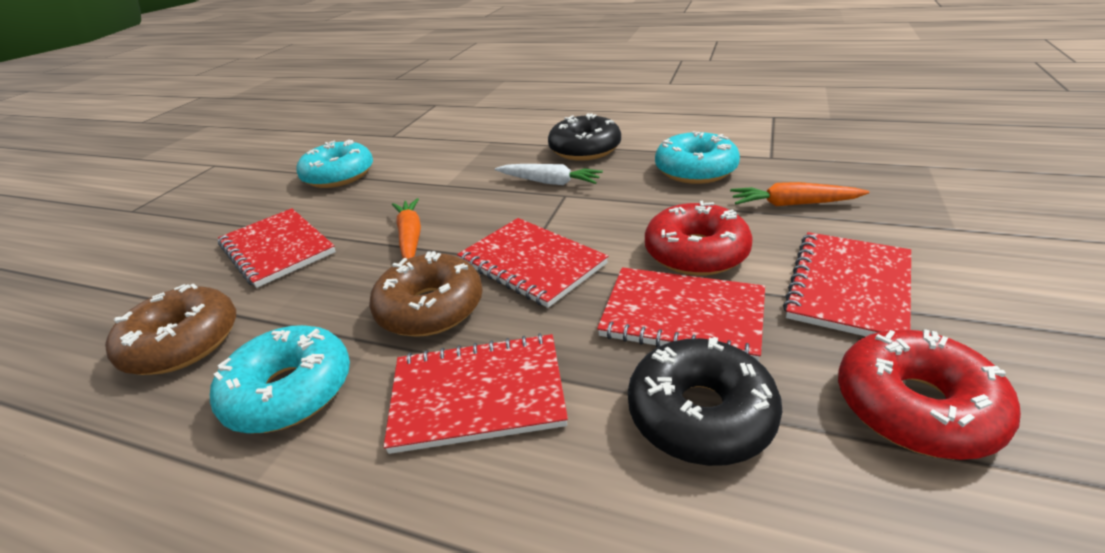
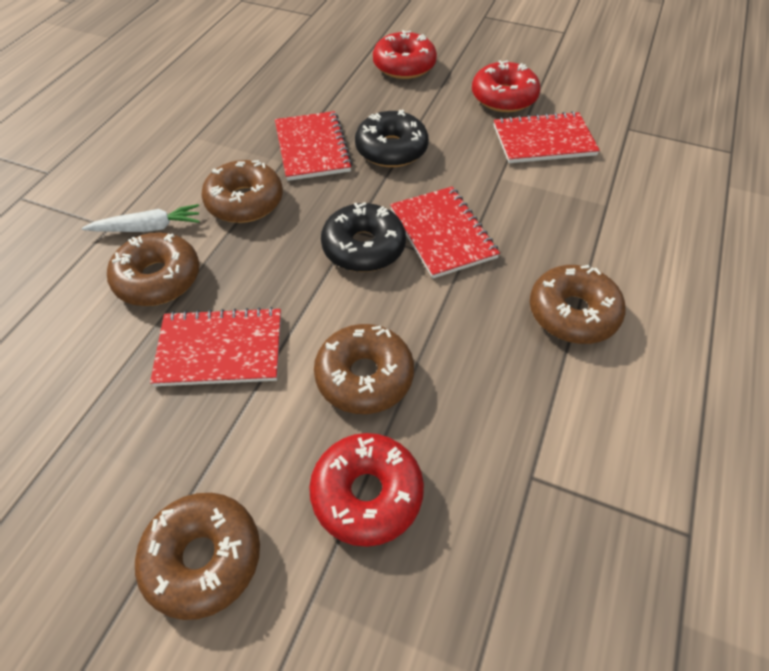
brown donut: 2 -> 5
orange carrot: 2 -> 0
red donut: 2 -> 3
red notebook: 5 -> 4
turquoise donut: 3 -> 0

